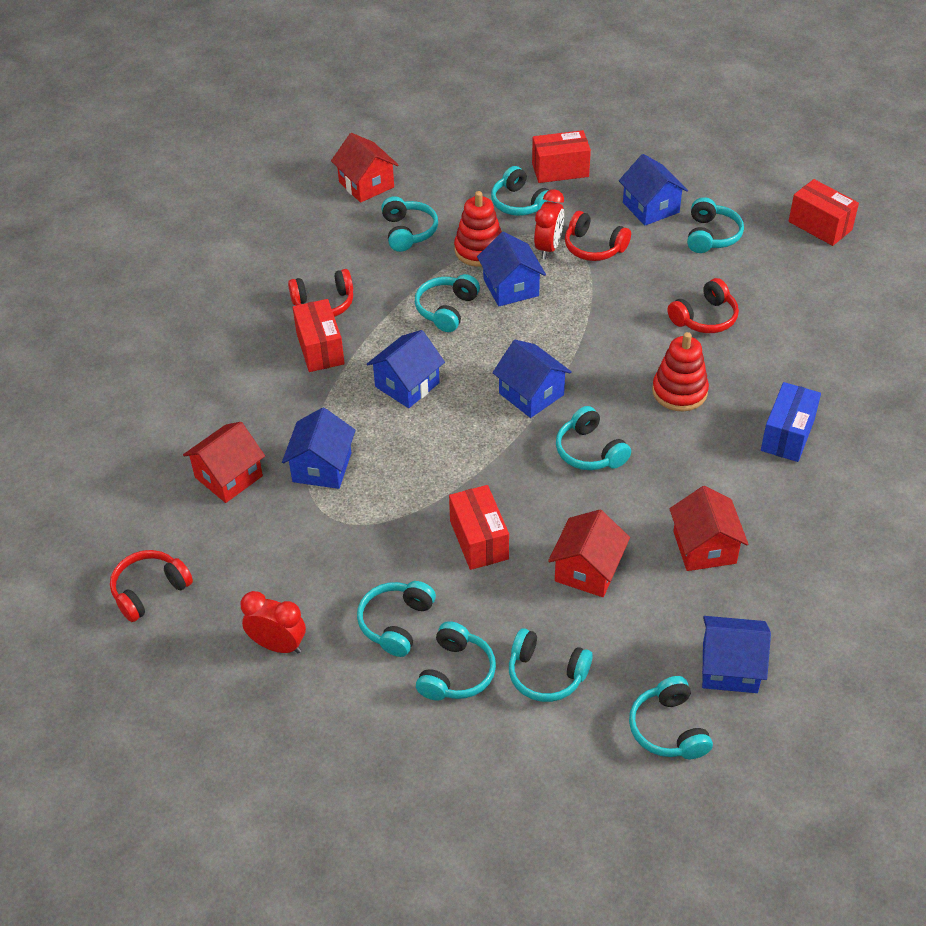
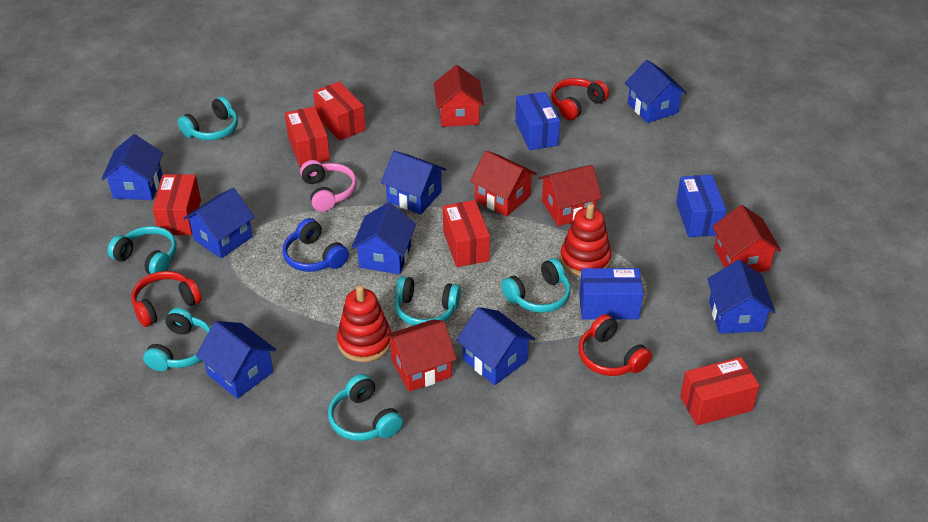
blue box: 1 -> 3
blue headphones: 0 -> 1
blue house: 6 -> 8
pink headphones: 0 -> 1
red box: 4 -> 5
red clock: 2 -> 0
red headphones: 4 -> 3
red house: 4 -> 5
turquoise headphones: 9 -> 6

